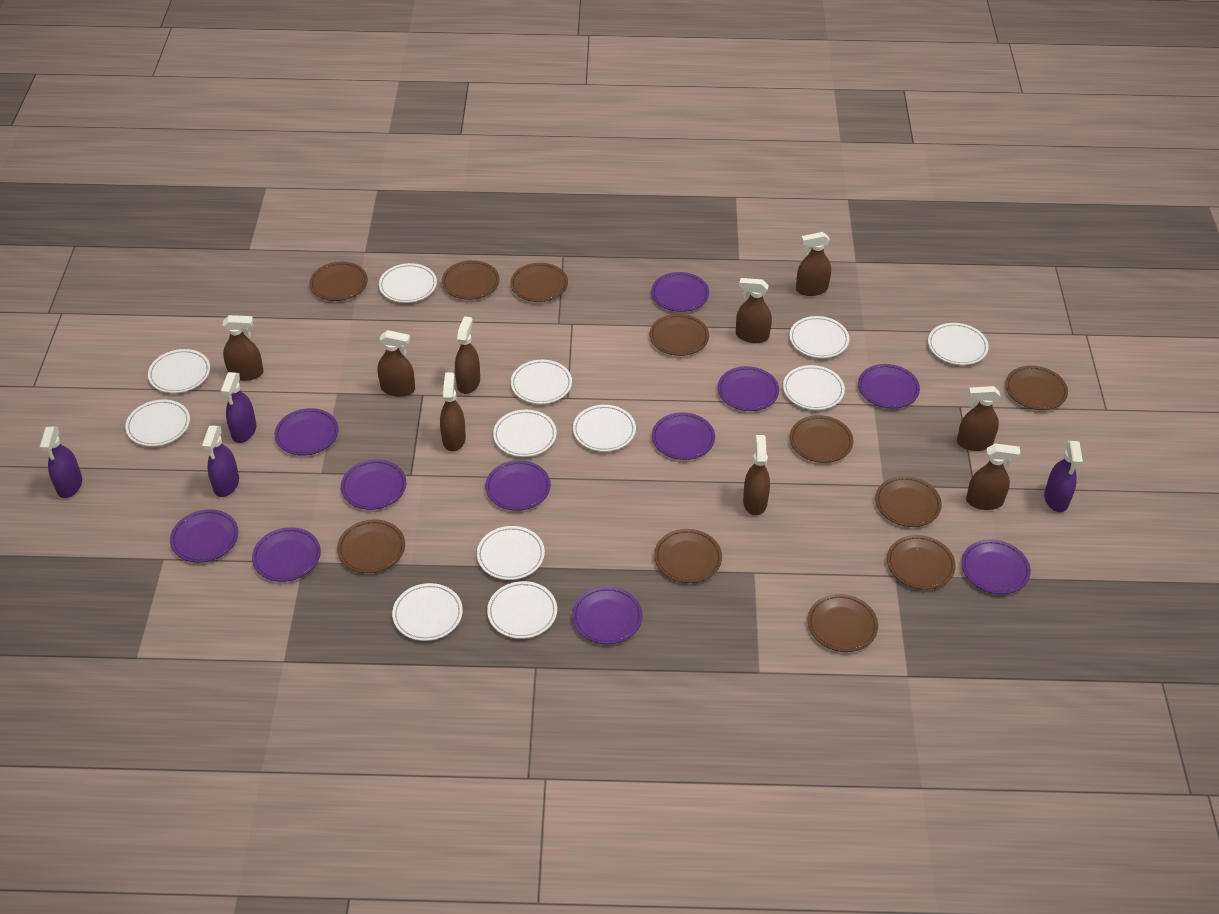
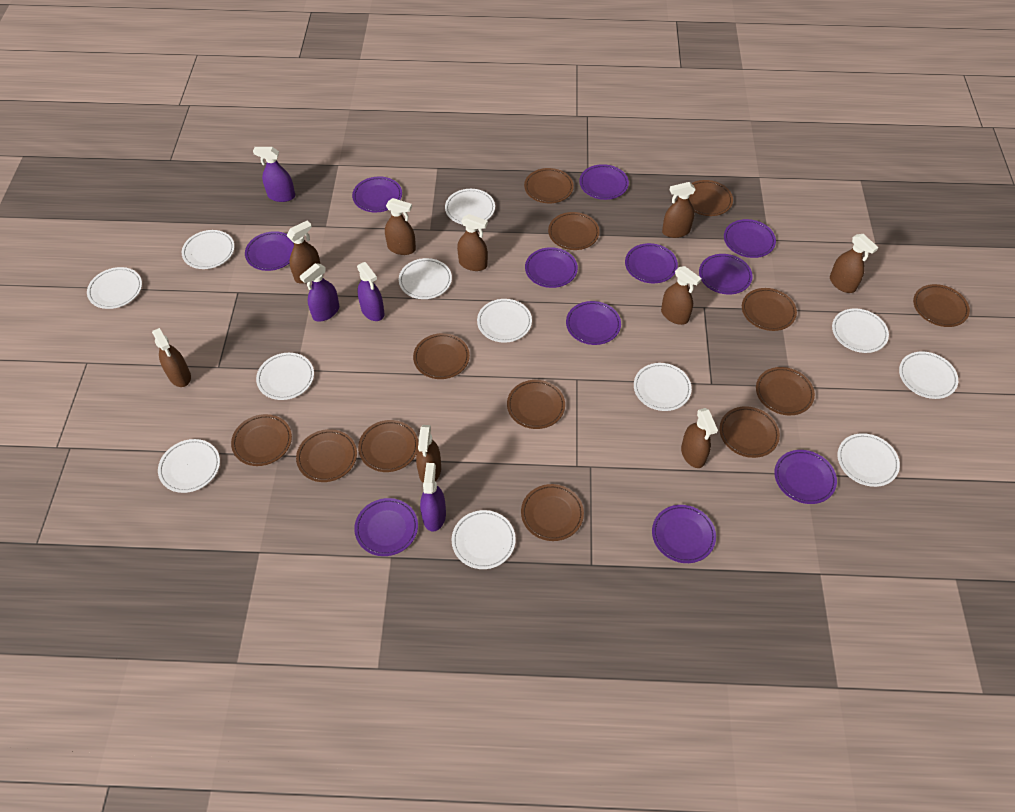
brown plate: 11 -> 13

